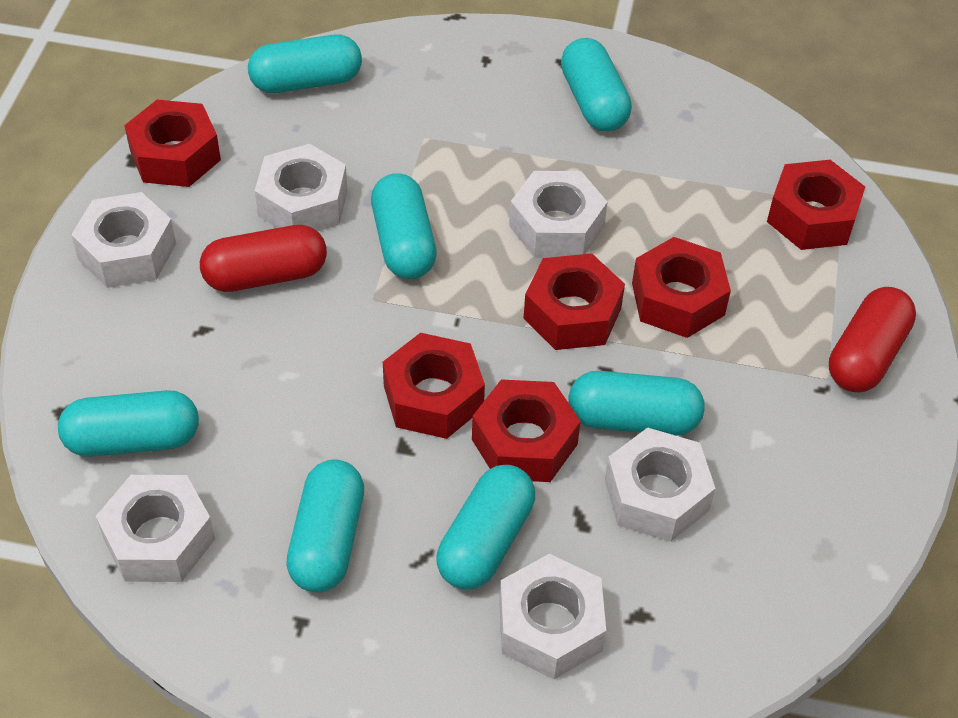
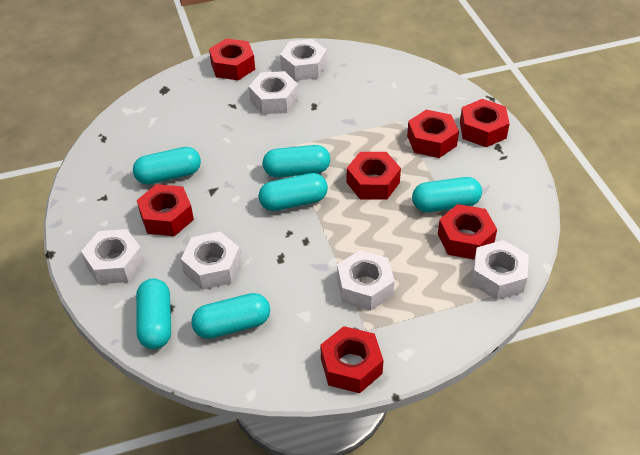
red capsule: 2 -> 0
red nut: 6 -> 7
turquoise capsule: 7 -> 6

